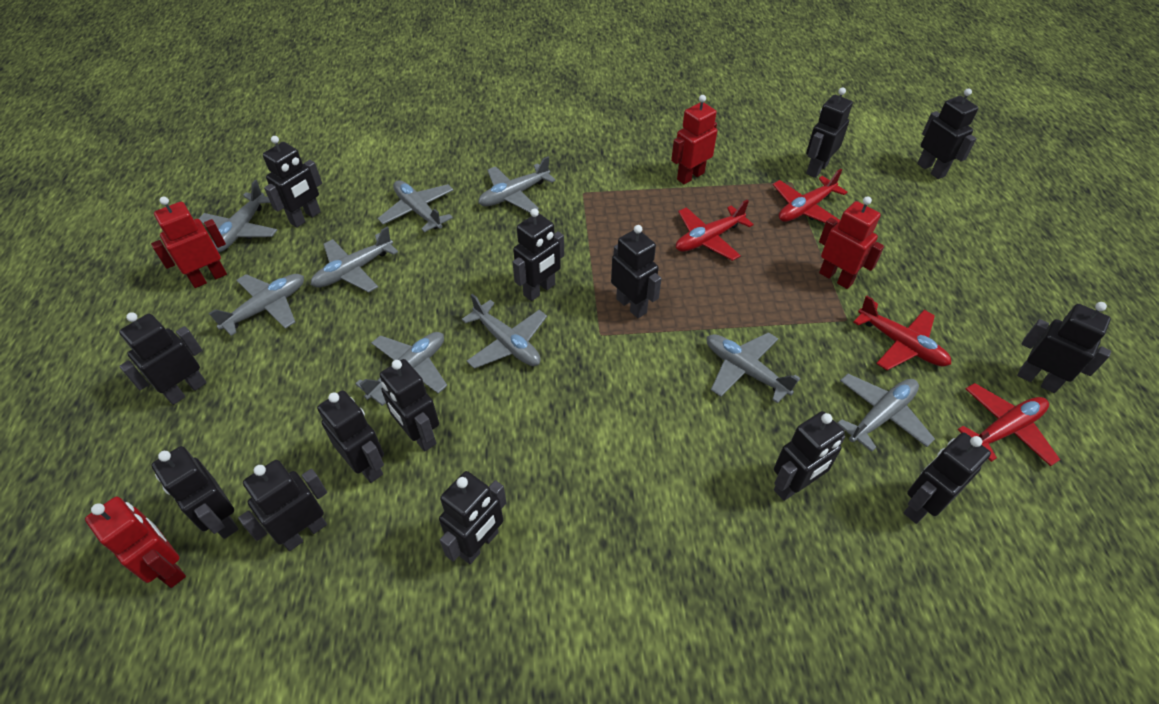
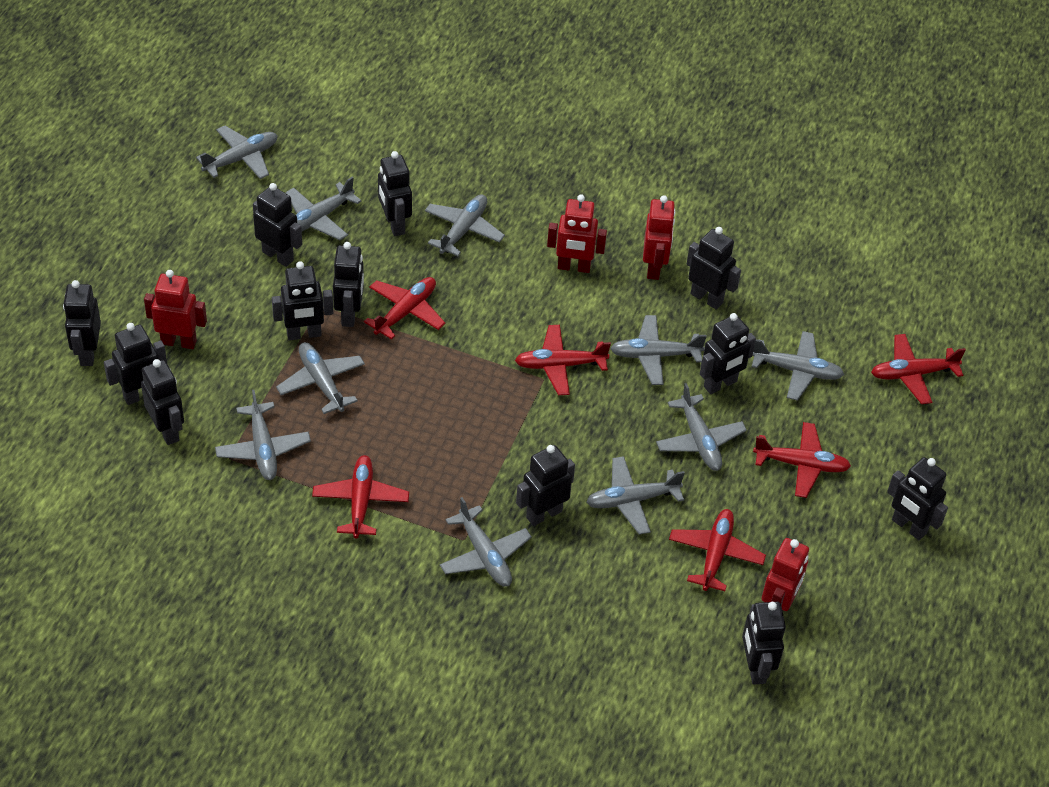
black robot: 14 -> 12
grey plane: 9 -> 10
red plane: 4 -> 6

